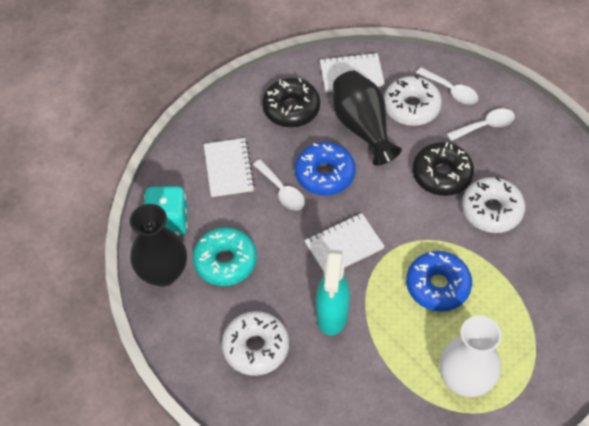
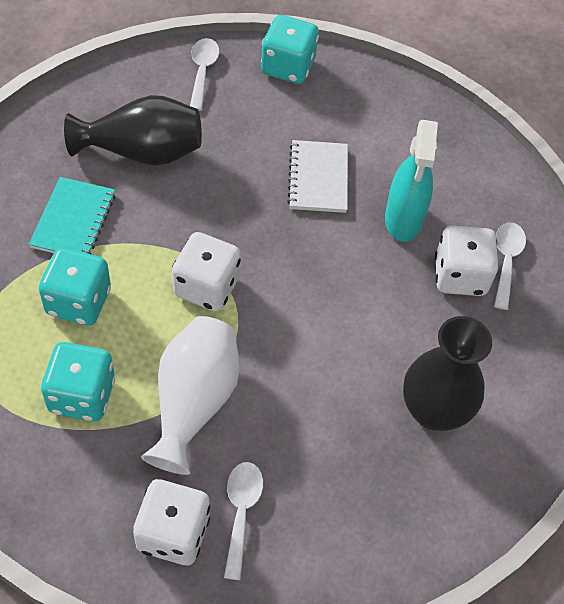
black donut: 2 -> 0
blue donut: 2 -> 0
turquoise dice: 1 -> 3
turquoise donut: 1 -> 0
turquoise notebook: 0 -> 1
white dice: 0 -> 3
white donut: 3 -> 0
white notebook: 3 -> 1

